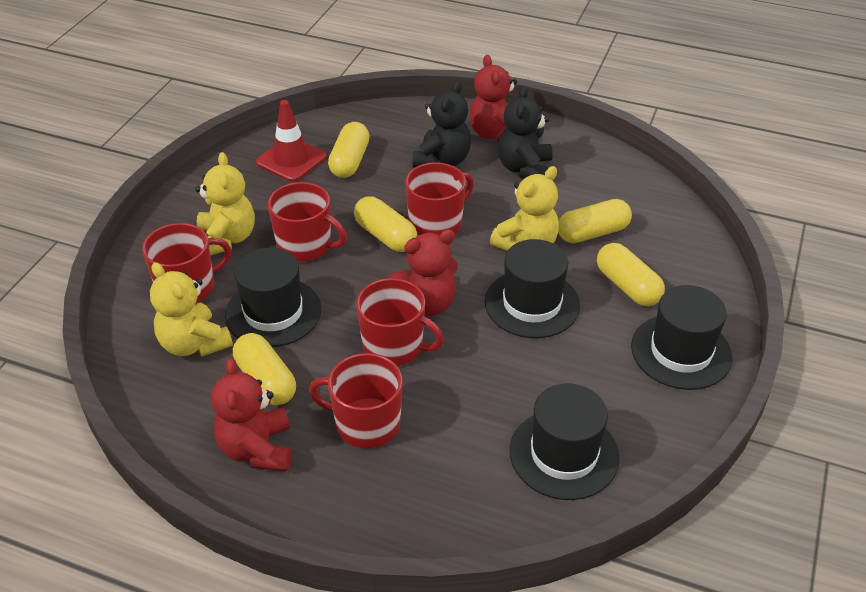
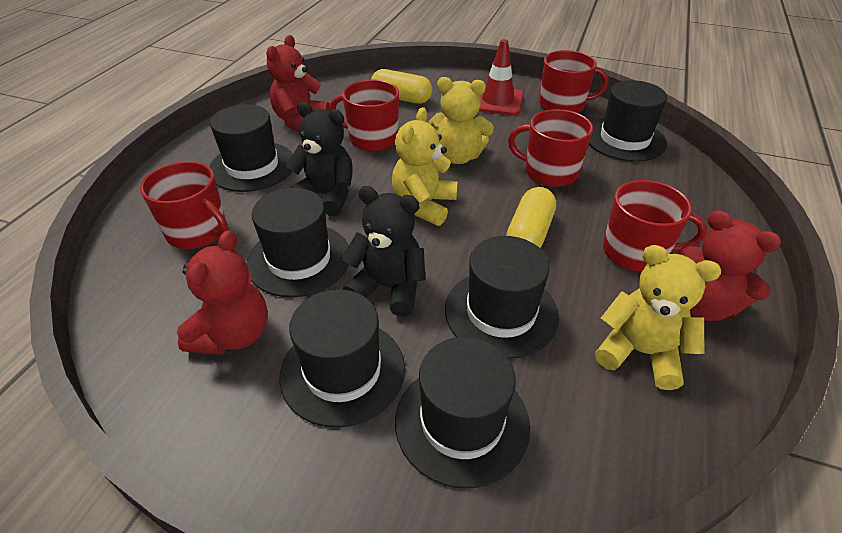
black hat: 4 -> 6
yellow capsule: 5 -> 2

